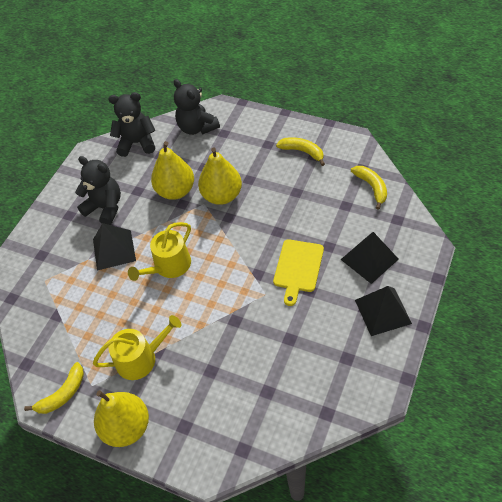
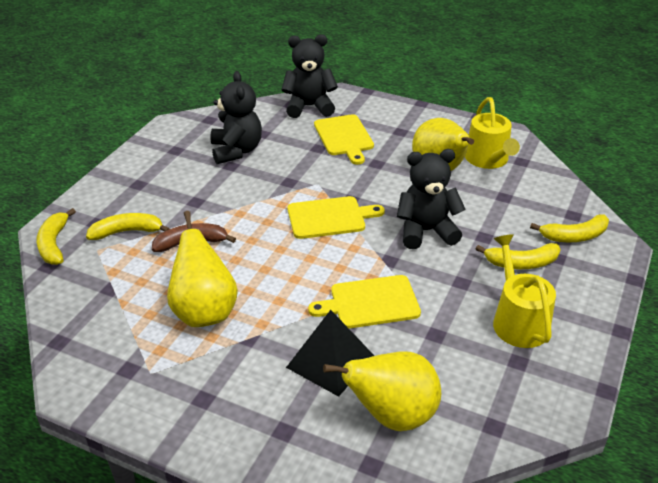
black pyramid: 3 -> 1
brown banana: 0 -> 1
yellow banana: 3 -> 4
yellow cutting board: 1 -> 3

